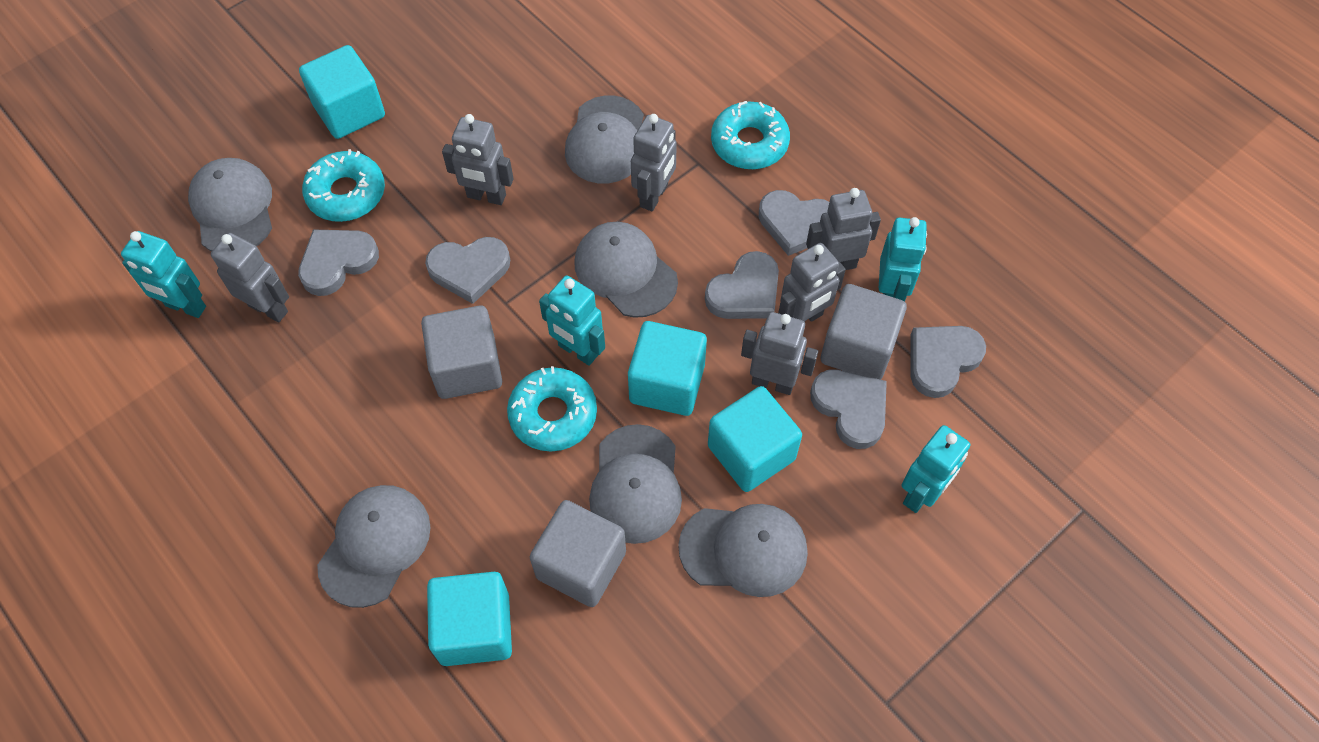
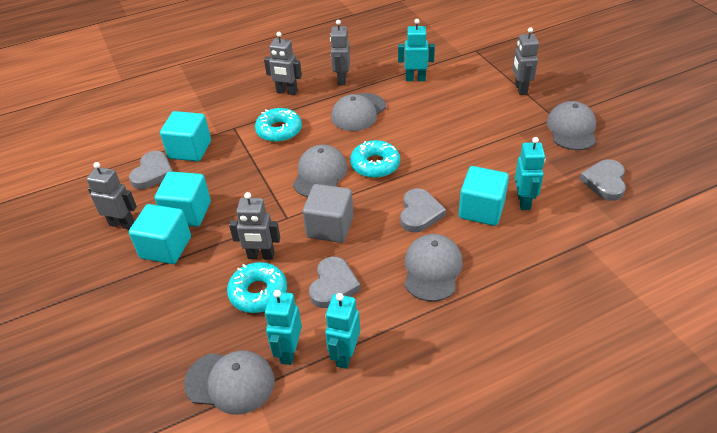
grey cap: 6 -> 5
grey cube: 3 -> 1
grey heart: 6 -> 4
grey robot: 6 -> 5

